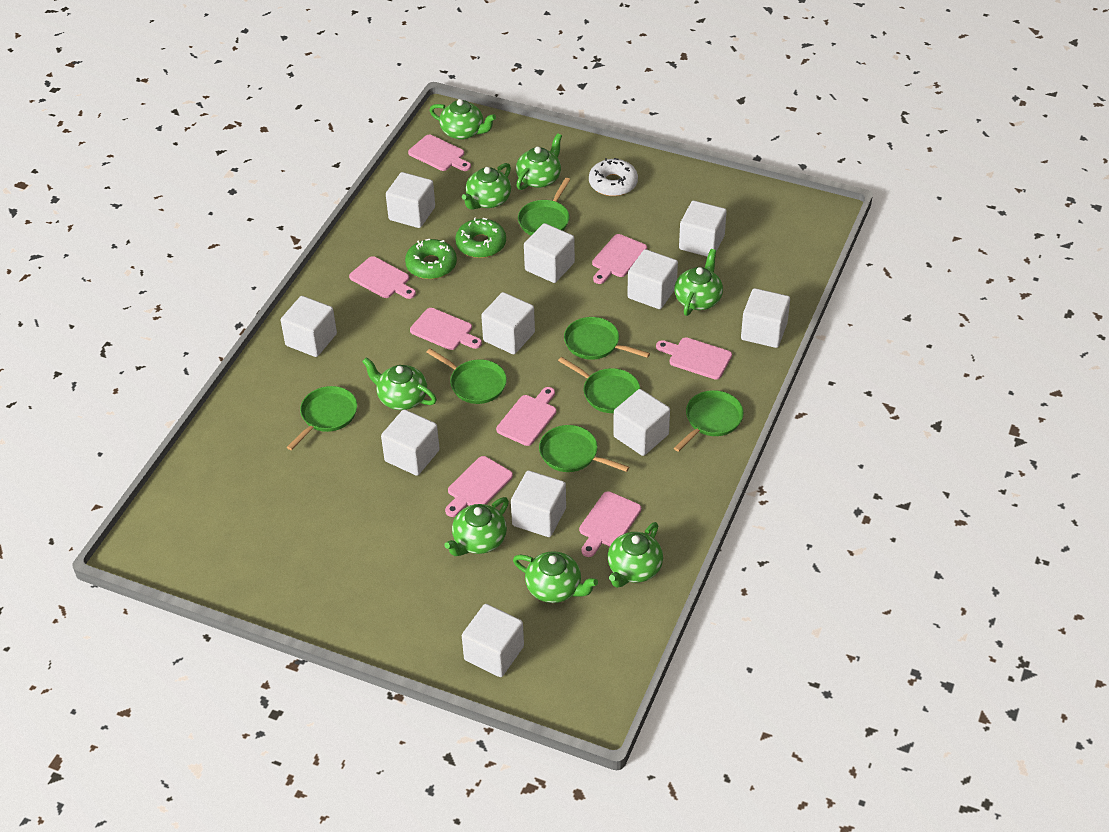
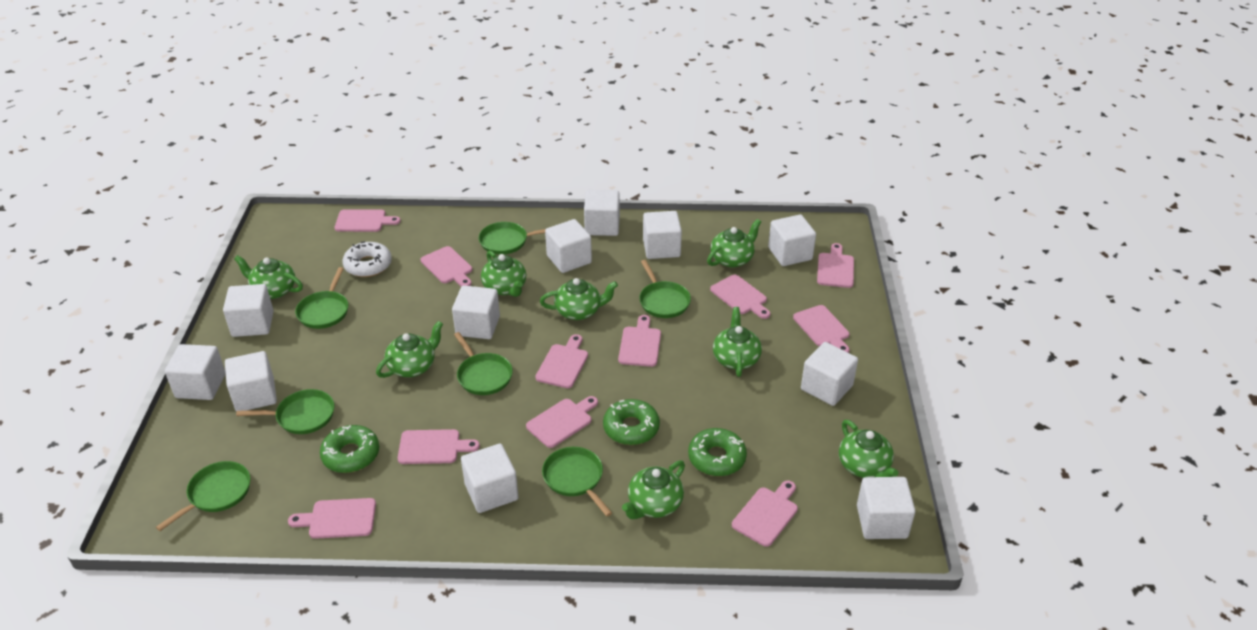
green donut: 2 -> 3
pink cutting board: 8 -> 11

